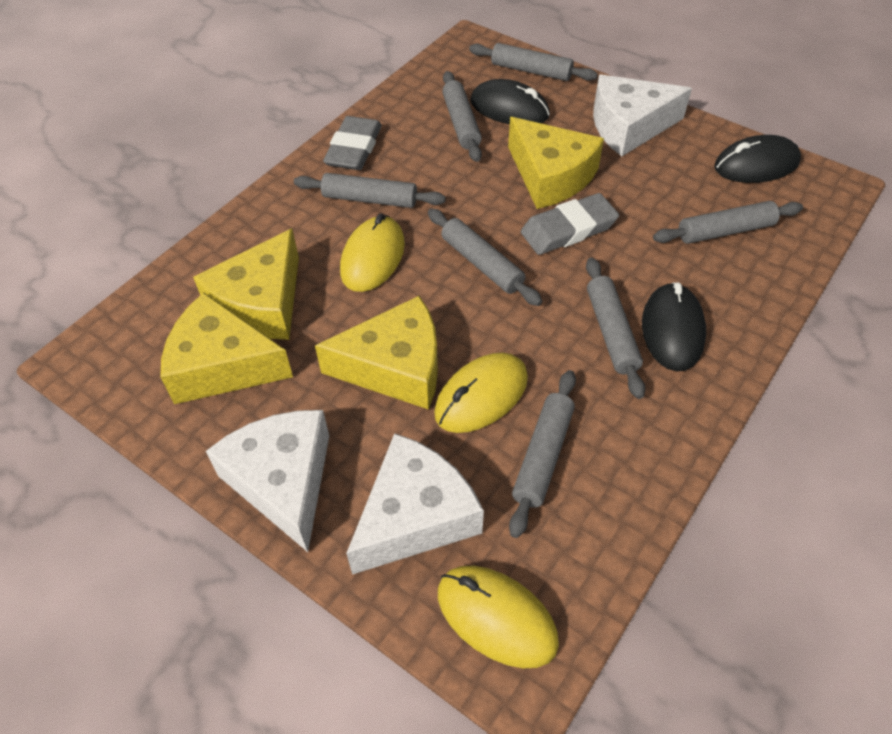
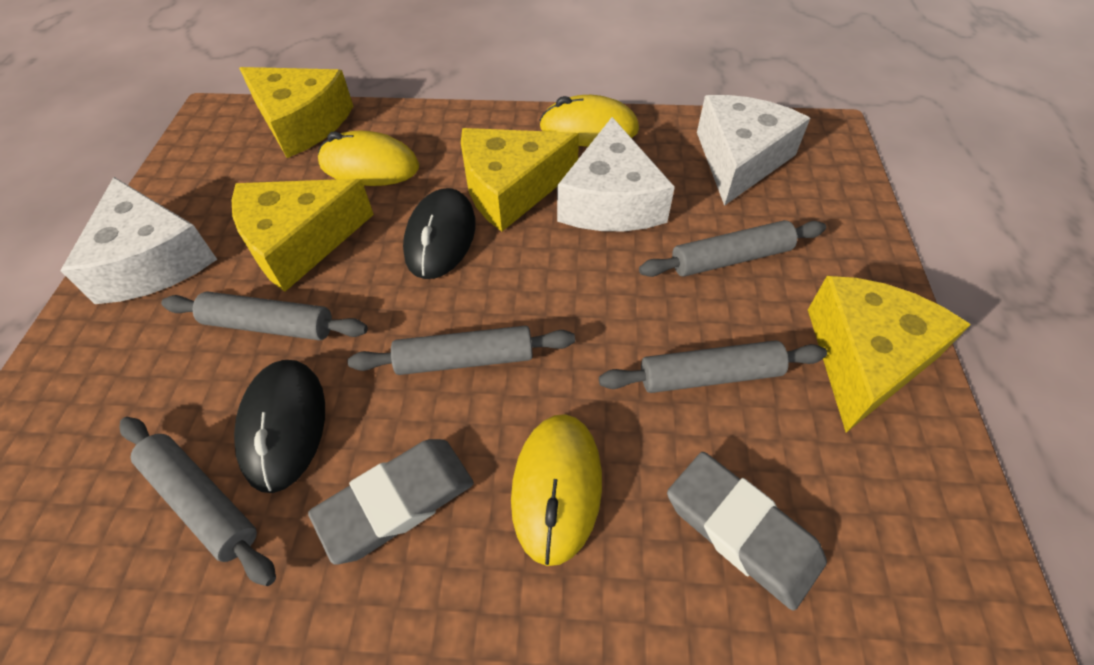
black mouse: 3 -> 2
grey rolling pin: 7 -> 5

